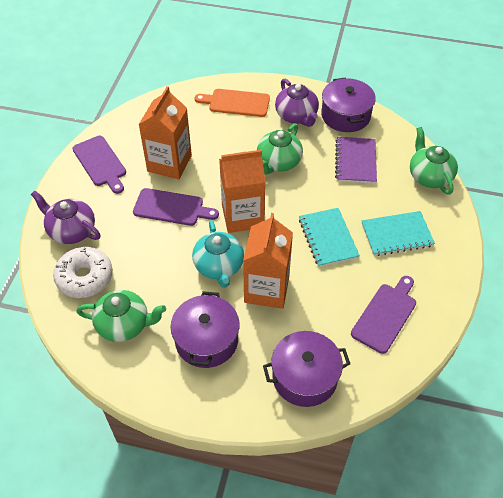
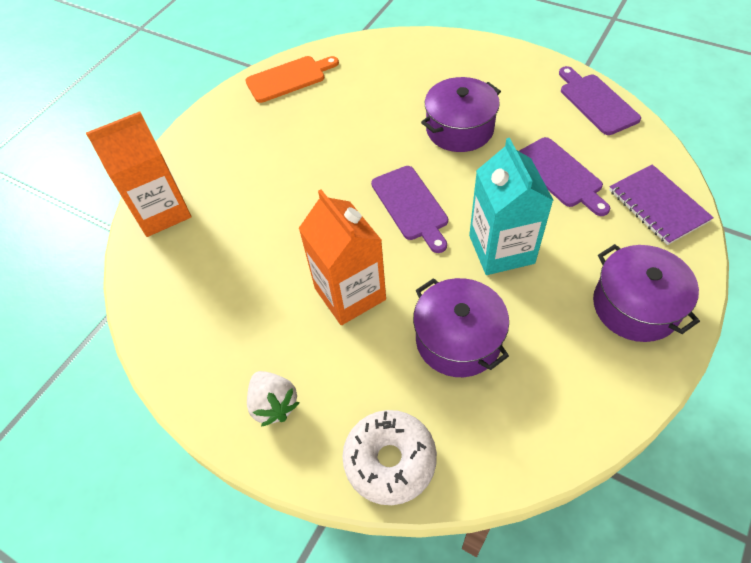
green teapot: 3 -> 0
orange carton: 3 -> 2
purple teapot: 2 -> 0
turquoise carton: 0 -> 1
turquoise notebook: 2 -> 0
turquoise teapot: 1 -> 0
white strawberry: 0 -> 1

